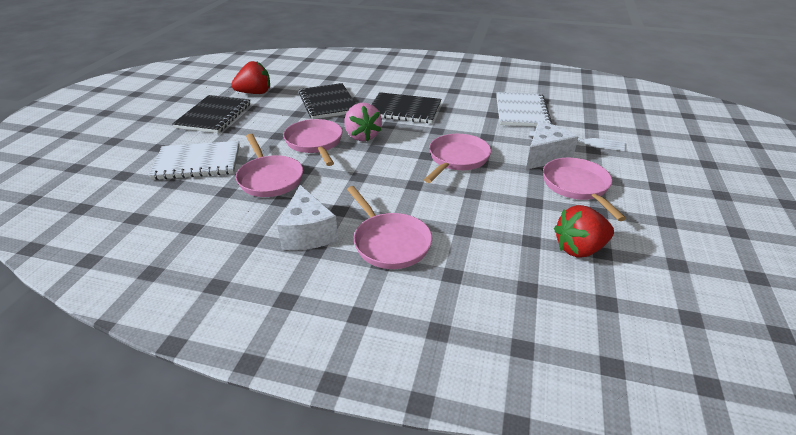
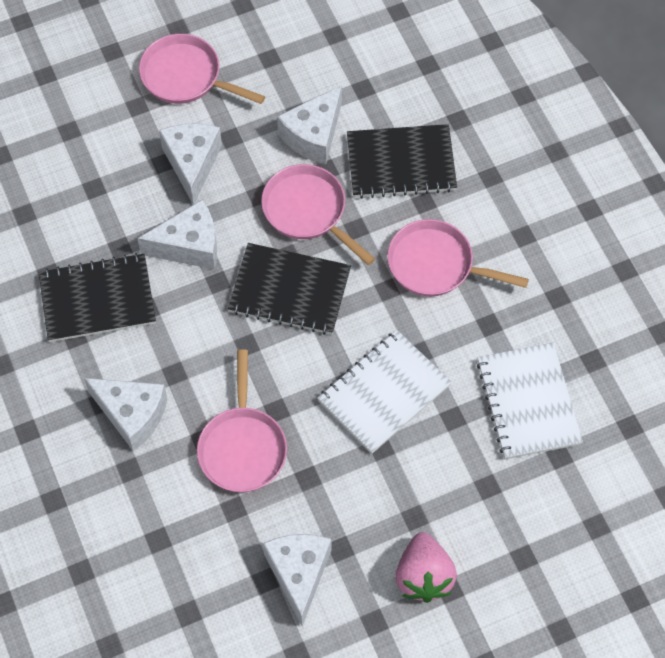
pink pan: 5 -> 4
red strawberry: 2 -> 0
white cheese: 2 -> 5
white fork: 1 -> 0

